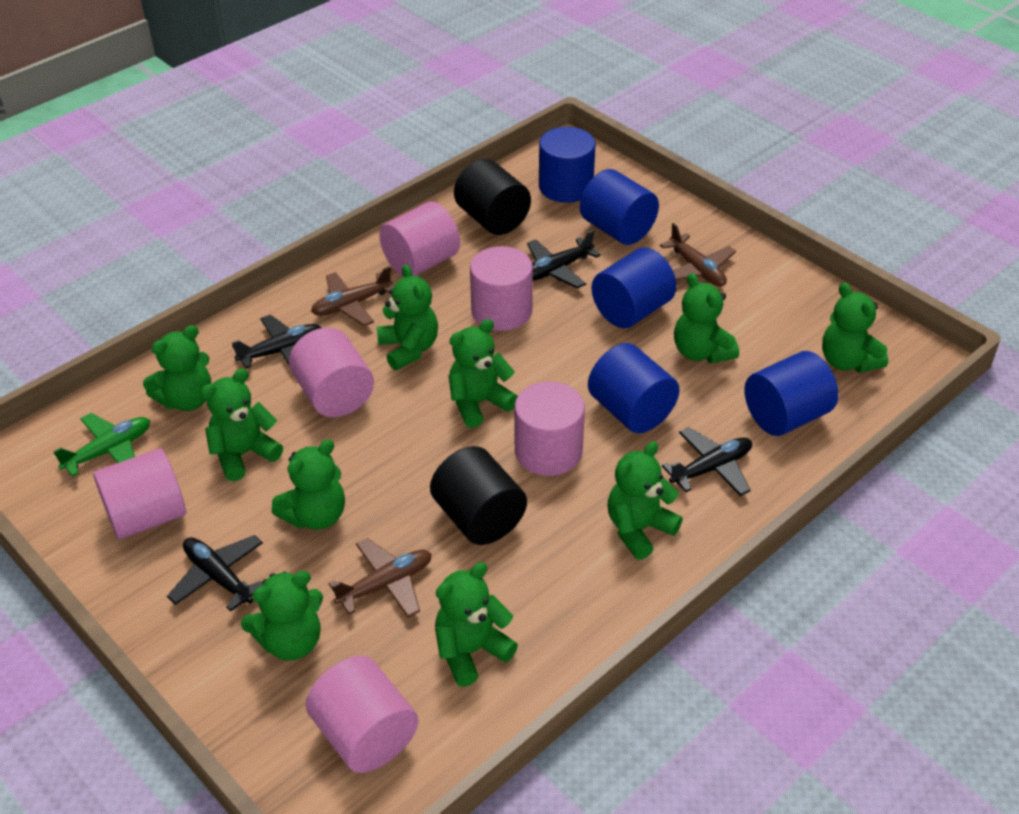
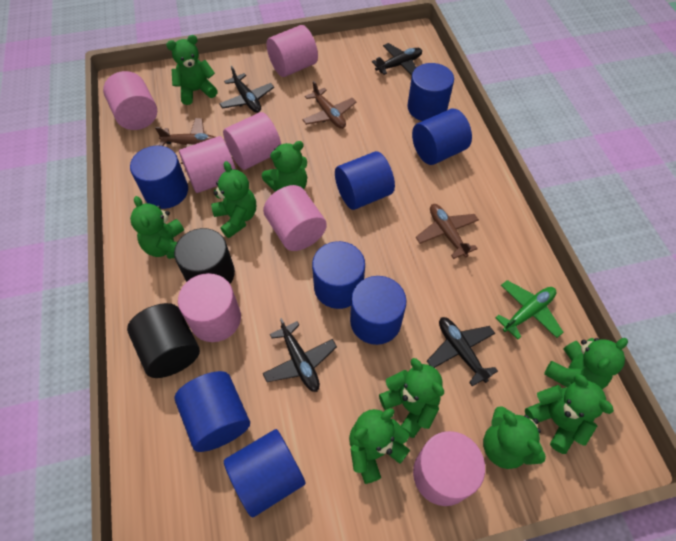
blue cylinder: 5 -> 8
green teddy bear: 10 -> 9
pink cylinder: 6 -> 7

